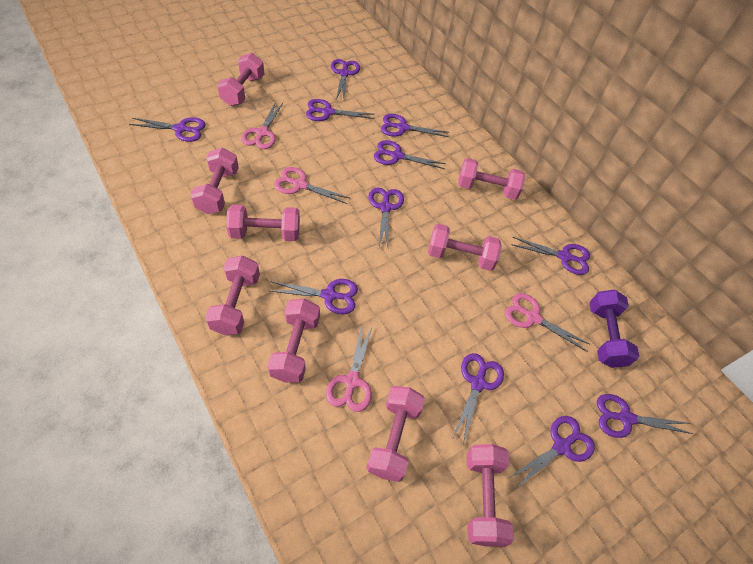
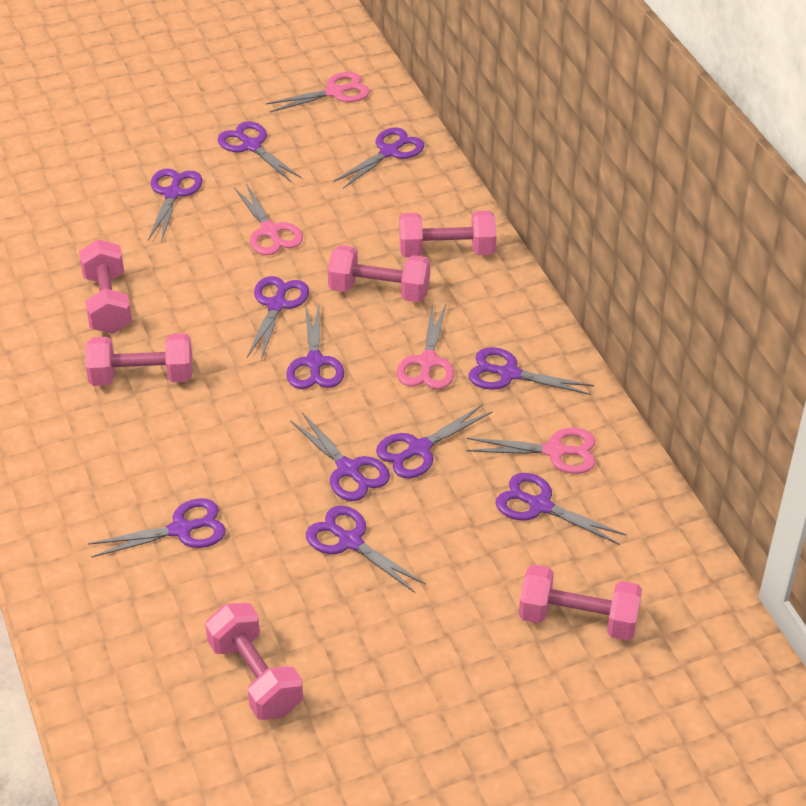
pink dumbbell: 9 -> 6
purple dumbbell: 1 -> 0

